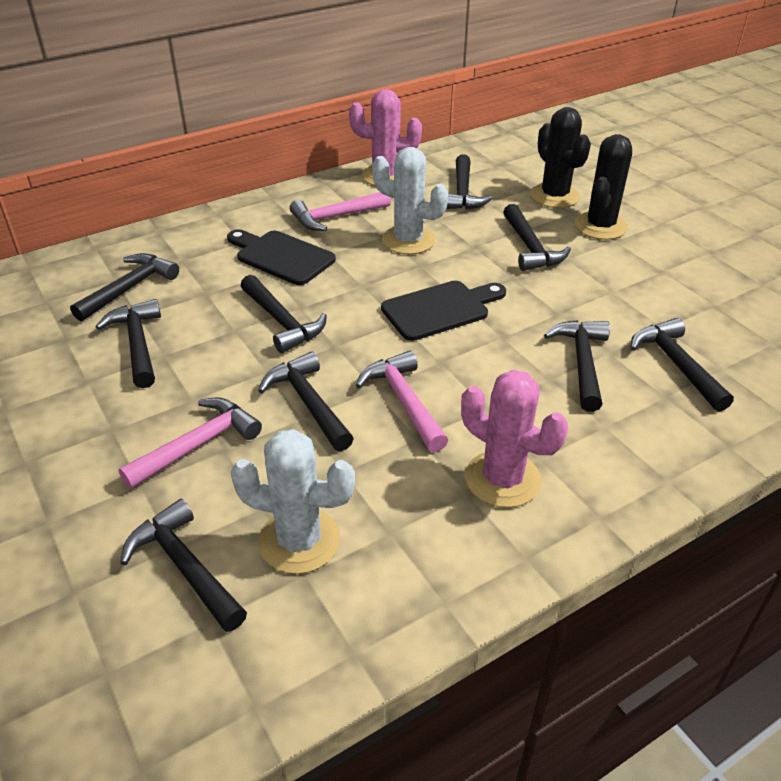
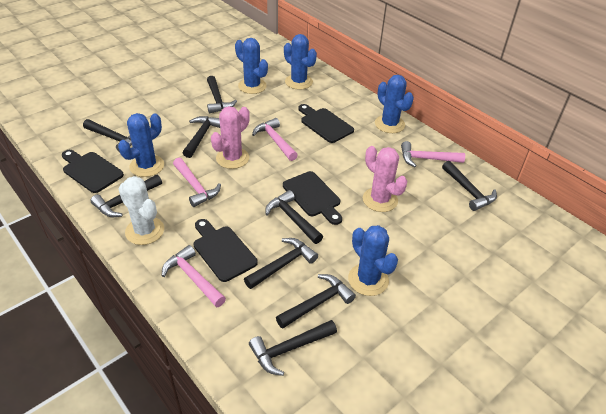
black cactus: 2 -> 0
black cutting board: 2 -> 4
blue cactus: 0 -> 5
pink hammer: 3 -> 4
white cactus: 2 -> 1

